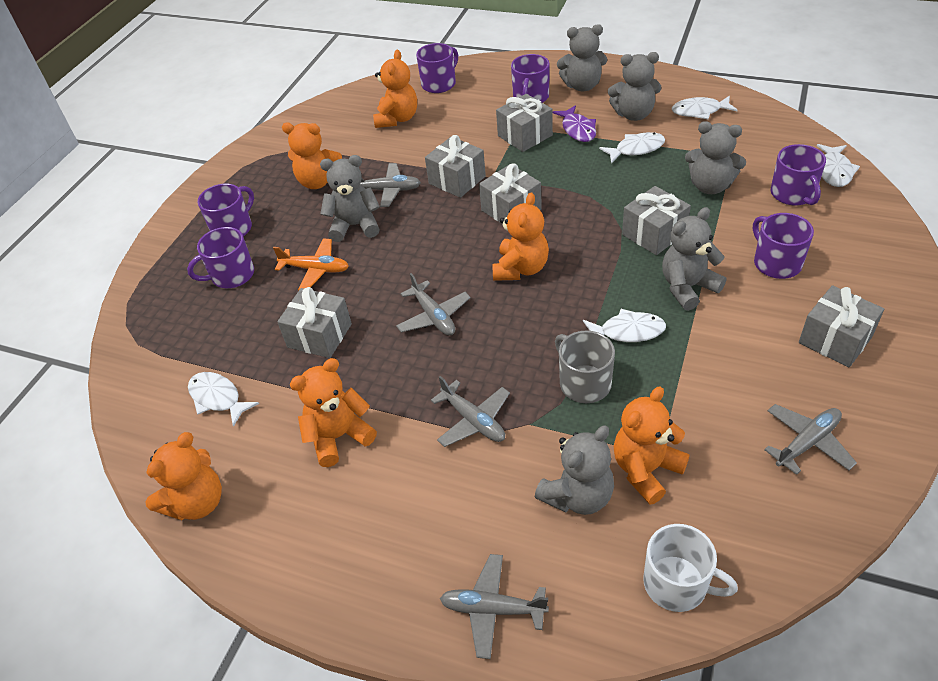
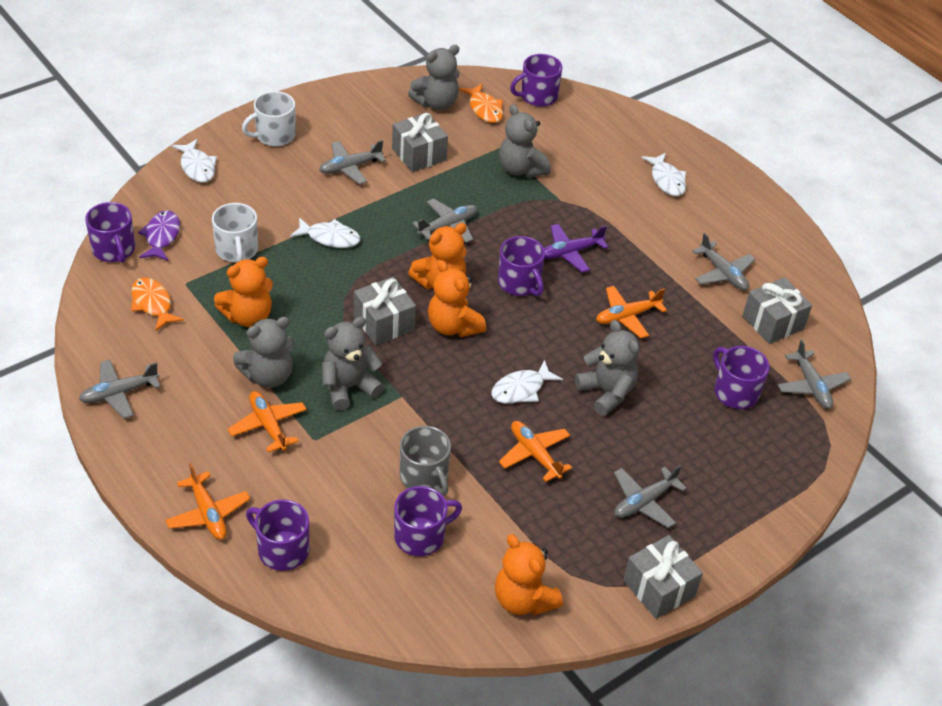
grey gift: 6 -> 4
grey plane: 5 -> 6
grey teddy bear: 6 -> 5
orange fish: 0 -> 2
orange plane: 1 -> 4
orange teddy bear: 6 -> 4
purple plane: 0 -> 1
white fish: 5 -> 4
white mug: 1 -> 2

